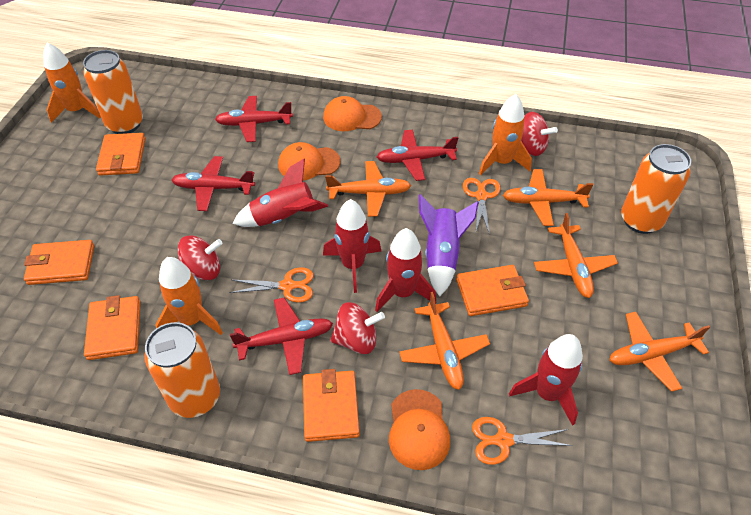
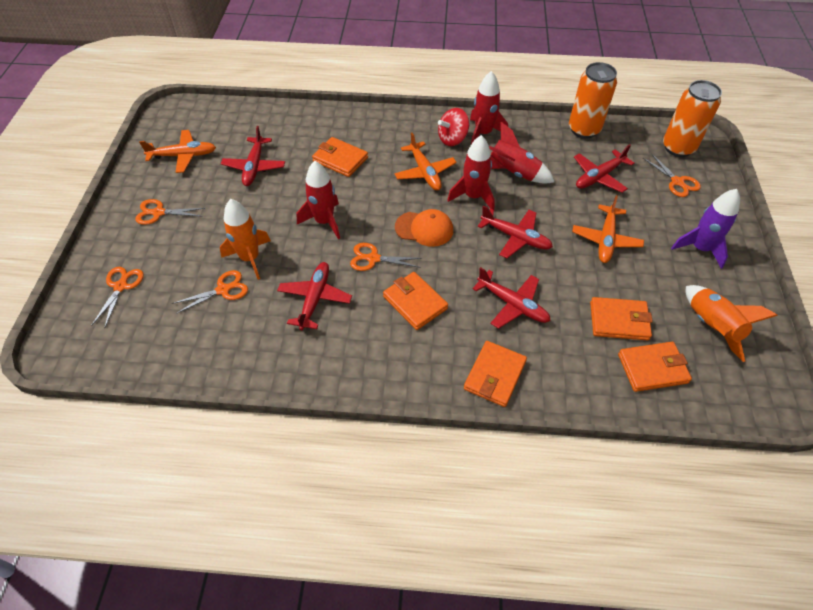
orange can: 3 -> 2
orange cap: 3 -> 1
orange plane: 5 -> 3
orange rocket: 3 -> 2
orange scissors: 3 -> 5
red plane: 4 -> 5
red spinning top: 3 -> 1

